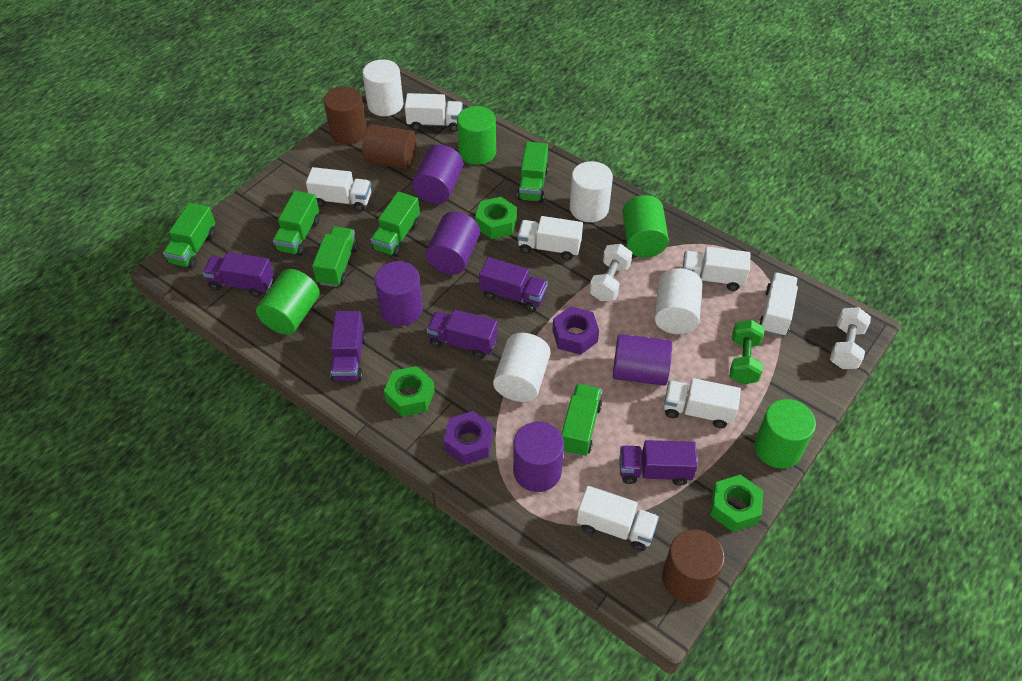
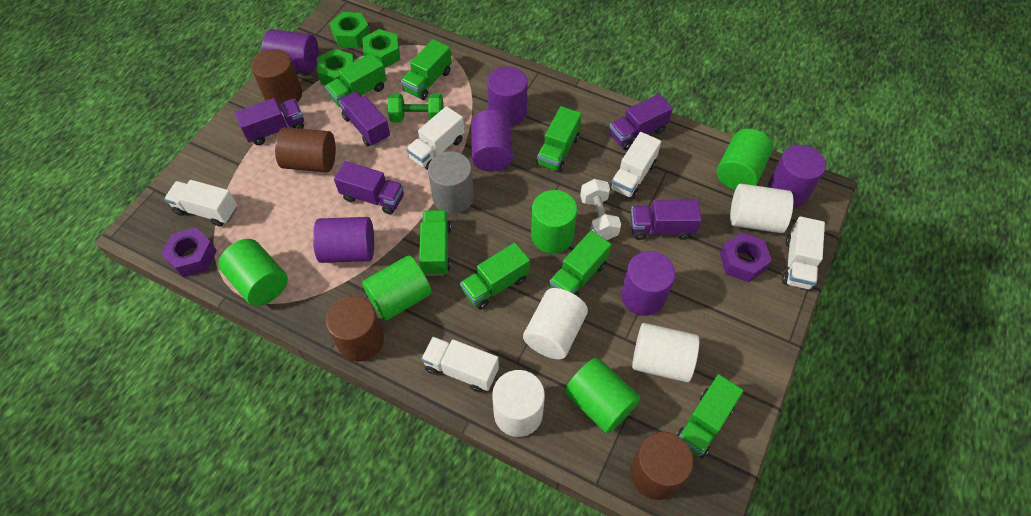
brown cylinder: 3 -> 4
green cylinder: 4 -> 5
green truck: 6 -> 7
grey cylinder: 0 -> 1
purple cylinder: 5 -> 6
white dumbbell: 2 -> 1
white truck: 7 -> 5

